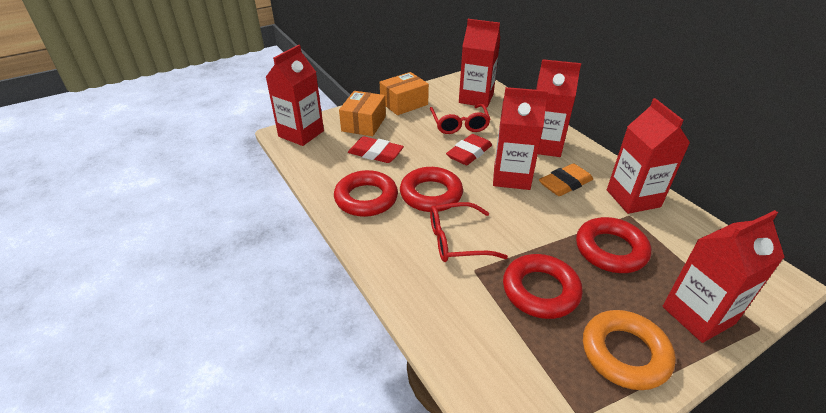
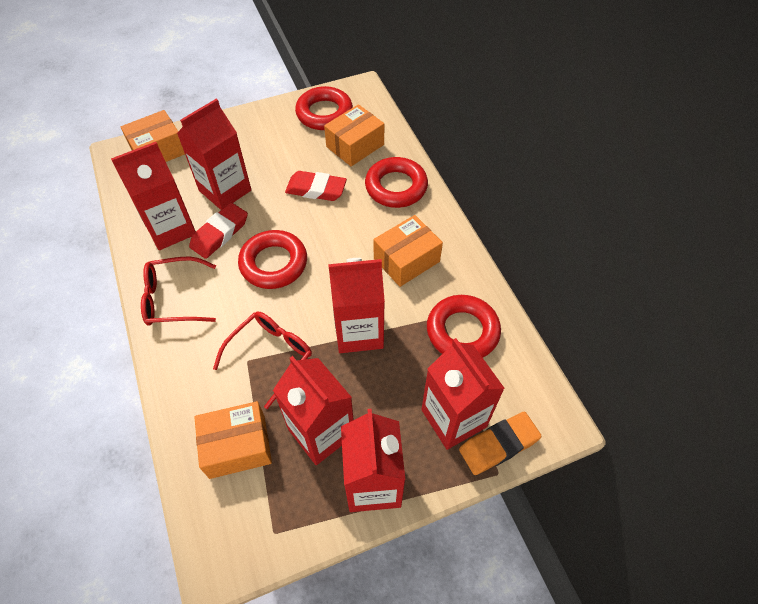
orange box: 2 -> 4
orange ring: 1 -> 0

